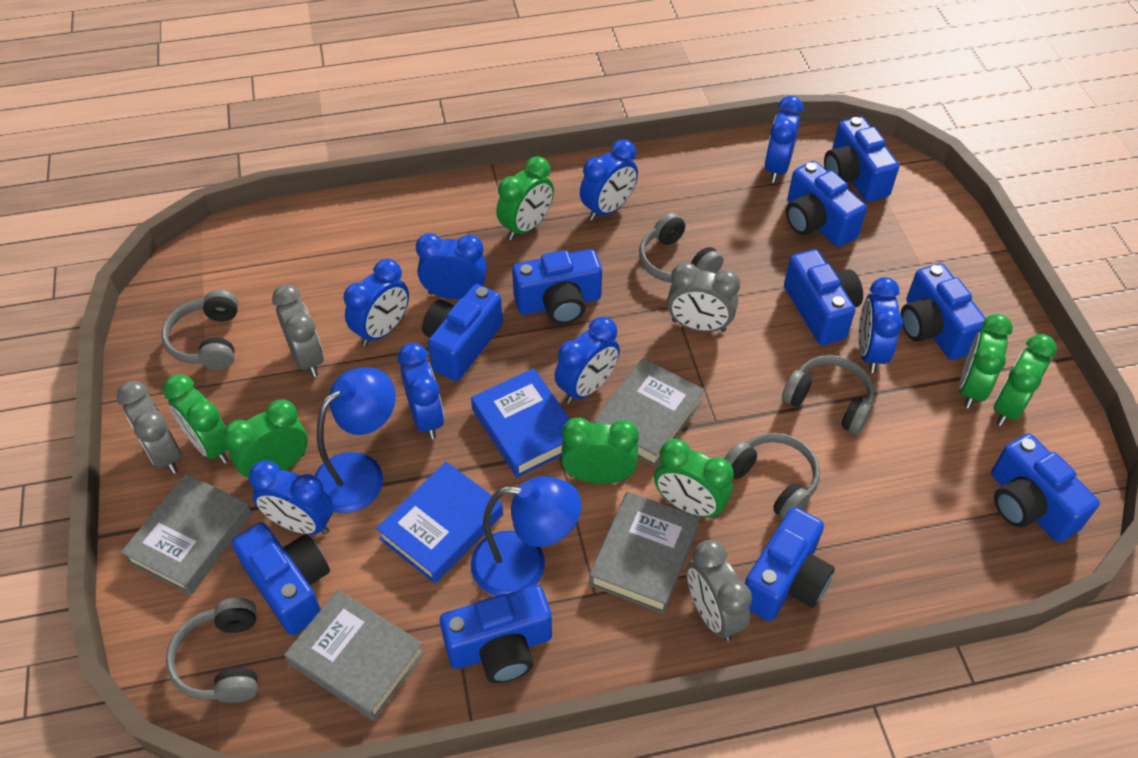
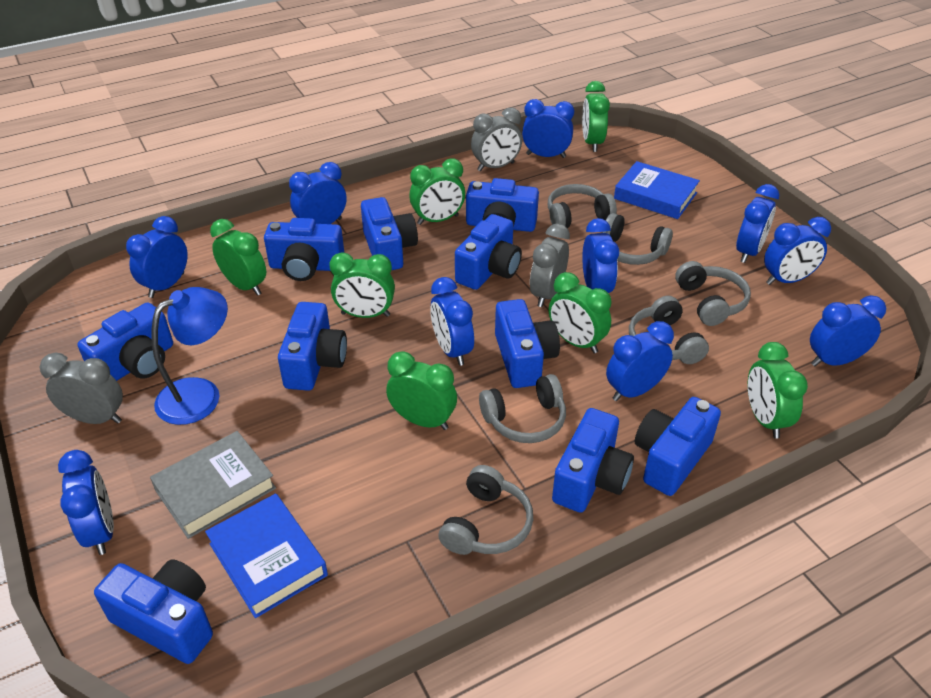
blue clock: 8 -> 10
blue lamp: 2 -> 1
grey book: 4 -> 1
grey clock: 4 -> 3
grey headphones: 5 -> 6

